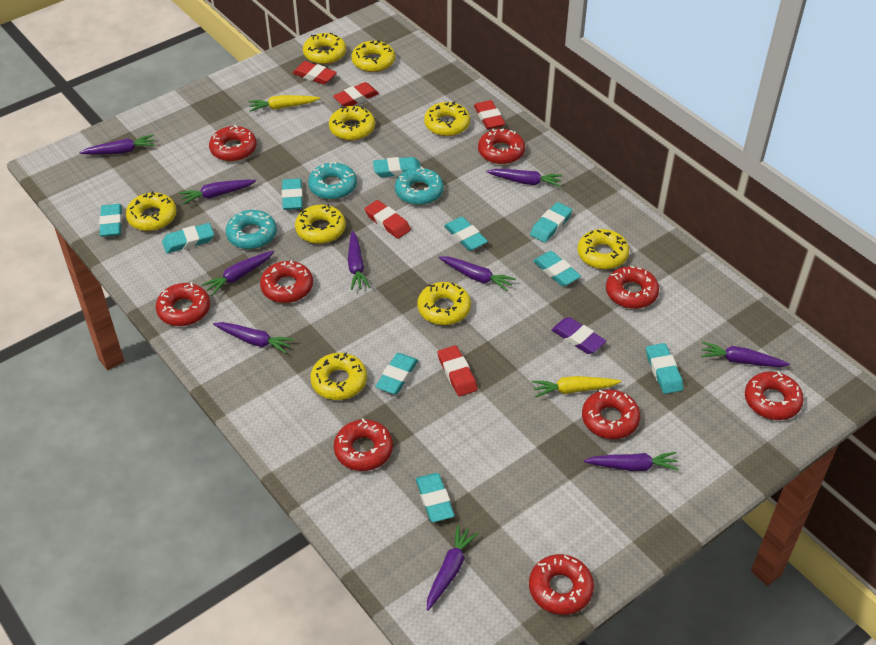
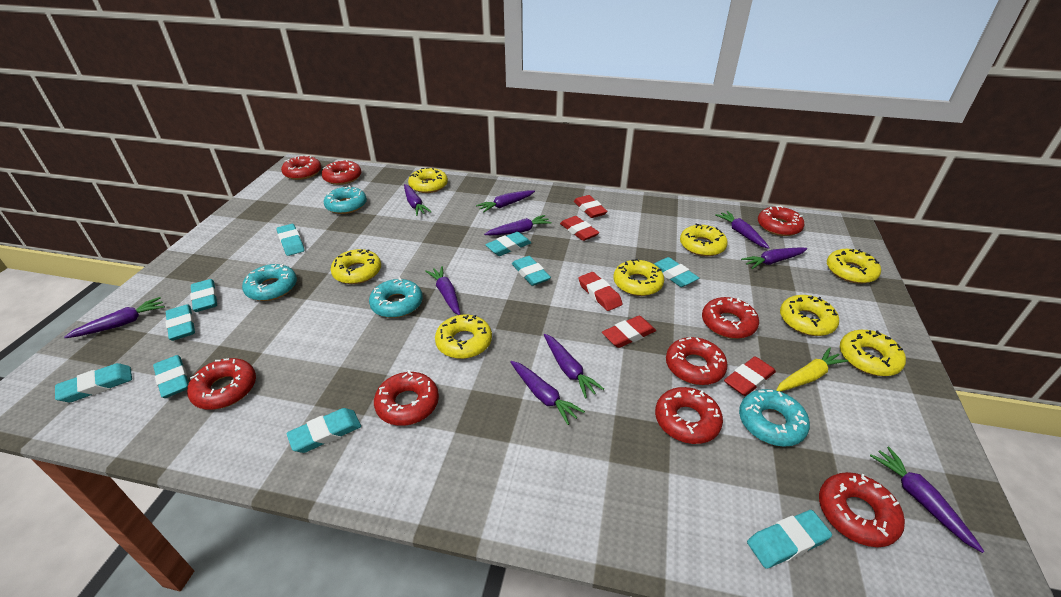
purple eraser: 1 -> 0
turquoise donut: 3 -> 4
yellow carrot: 2 -> 1
yellow donut: 9 -> 8

